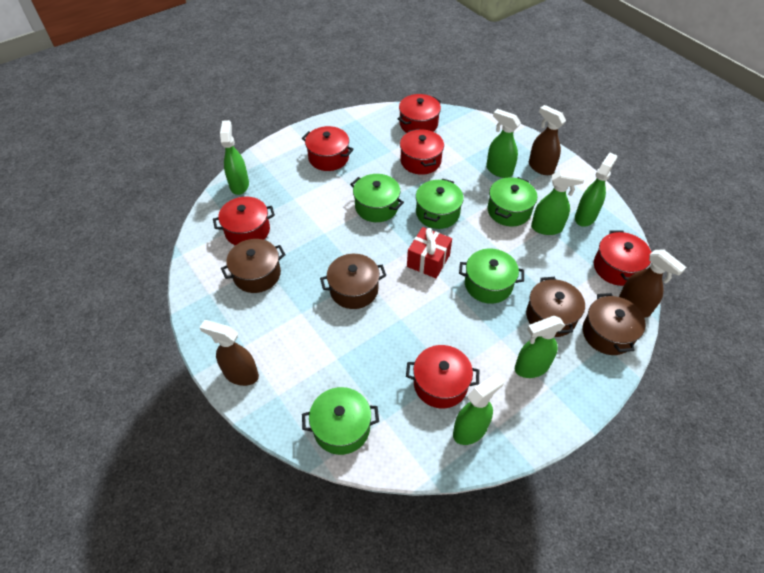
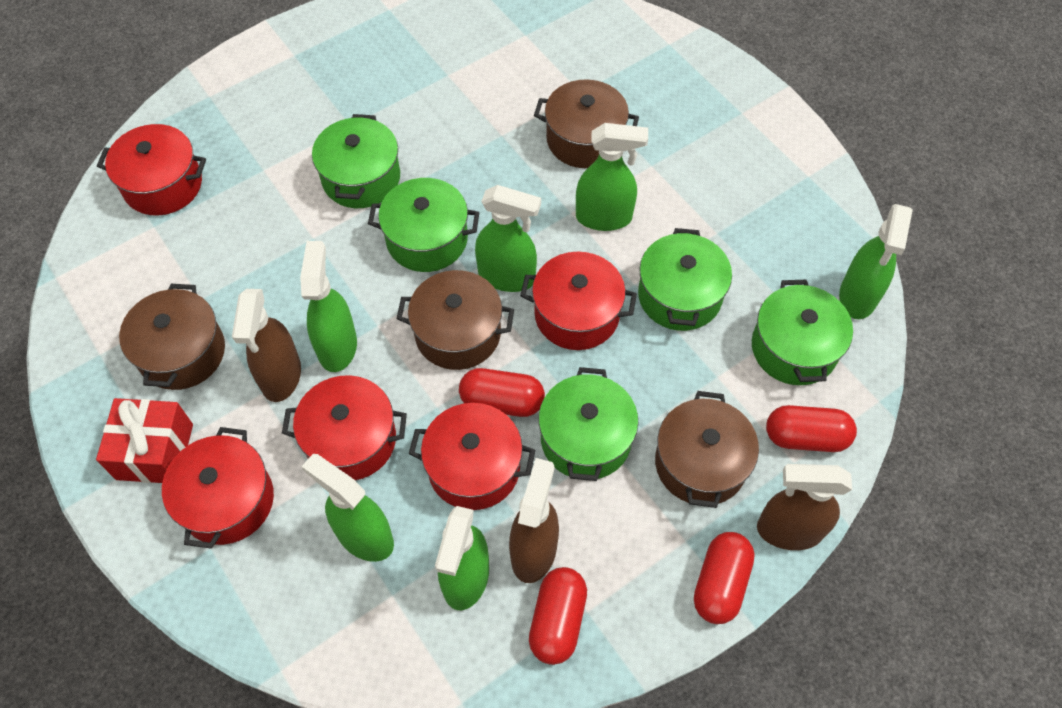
red capsule: 0 -> 4
red pot: 6 -> 5

